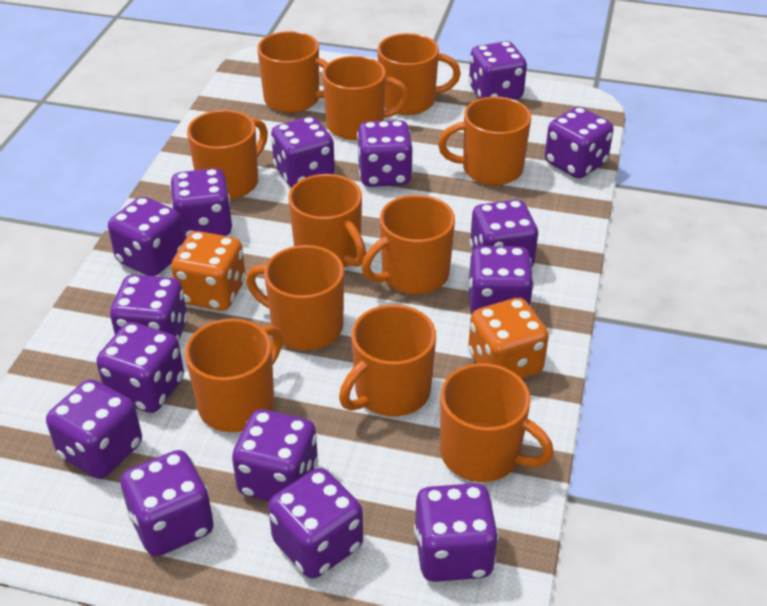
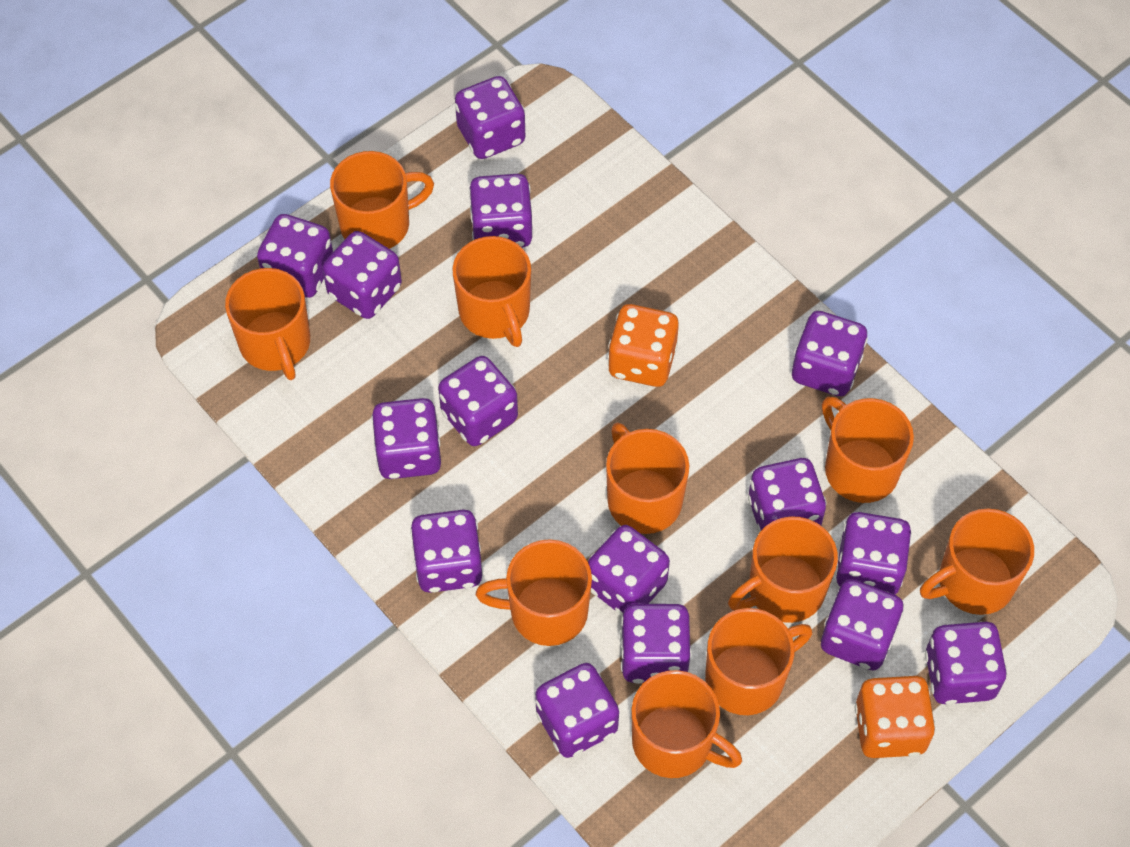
orange mug: 11 -> 10

